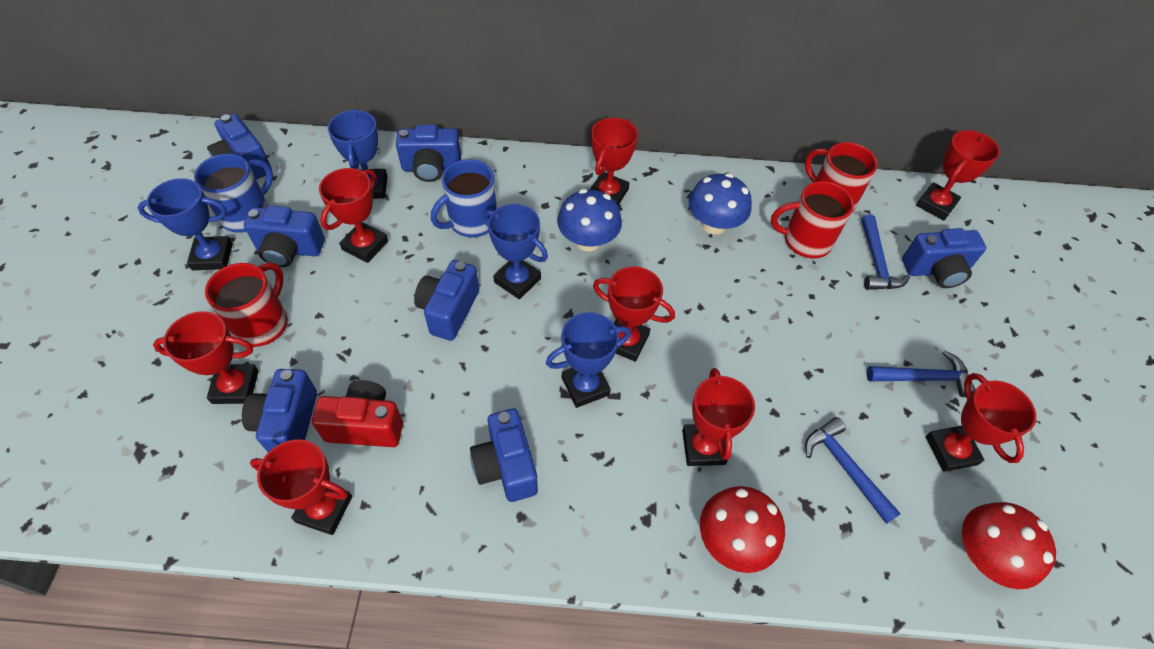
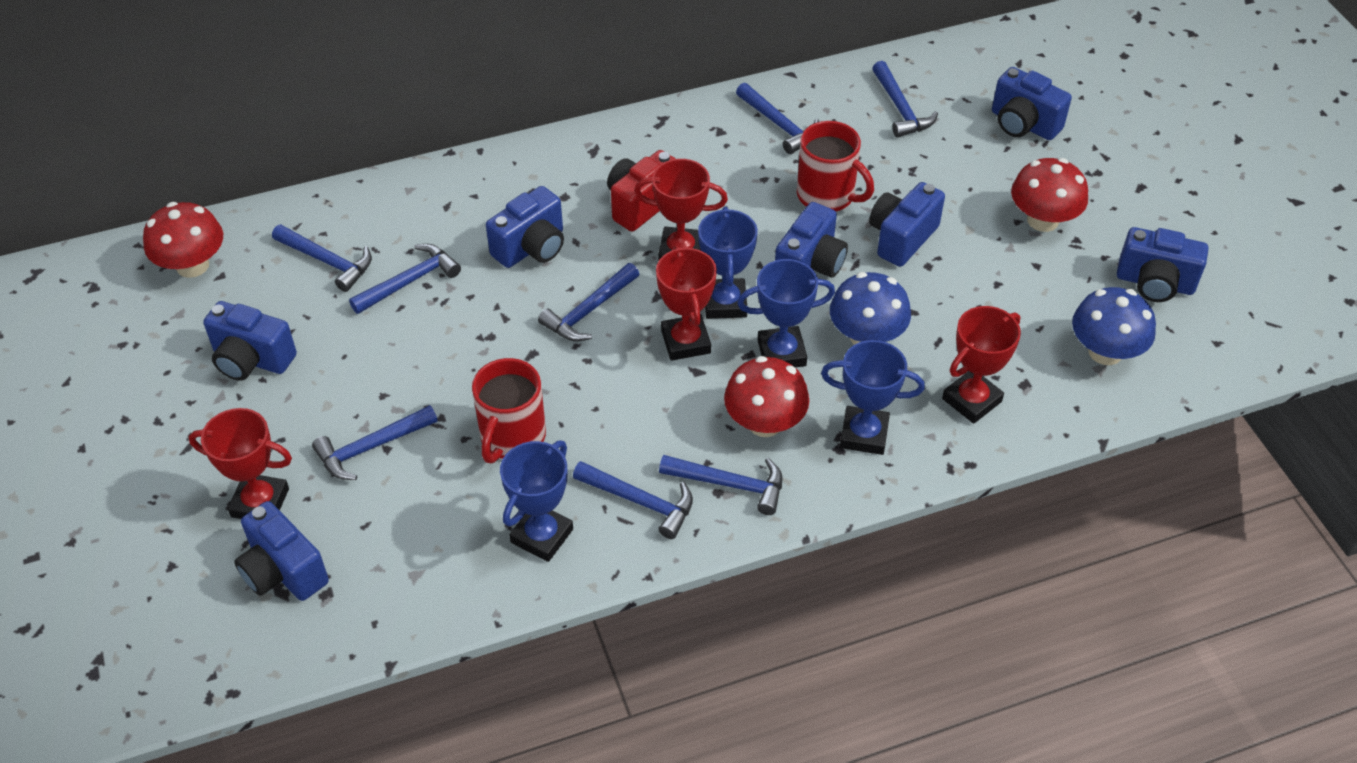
blue hammer: 3 -> 8
blue mug: 2 -> 0
red mug: 3 -> 2
red mushroom: 2 -> 3
red trophy: 8 -> 4

